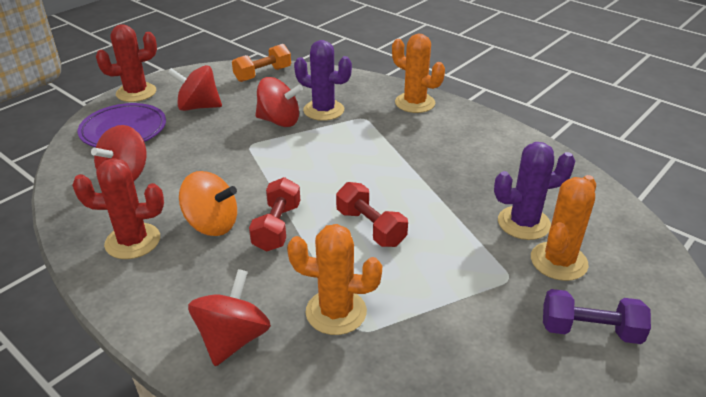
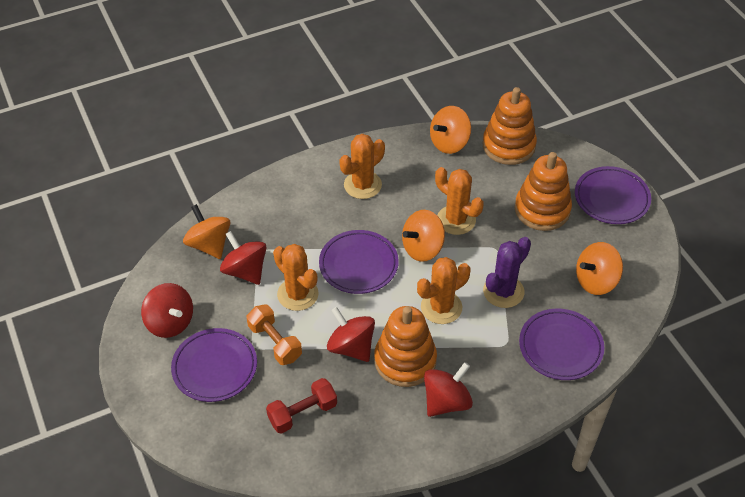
orange cactus: 3 -> 4
orange spinning top: 1 -> 4
orange stacking toy: 0 -> 3
purple cactus: 2 -> 1
purple dumbbell: 1 -> 0
purple plate: 1 -> 4
red cactus: 2 -> 0
red dumbbell: 2 -> 1

